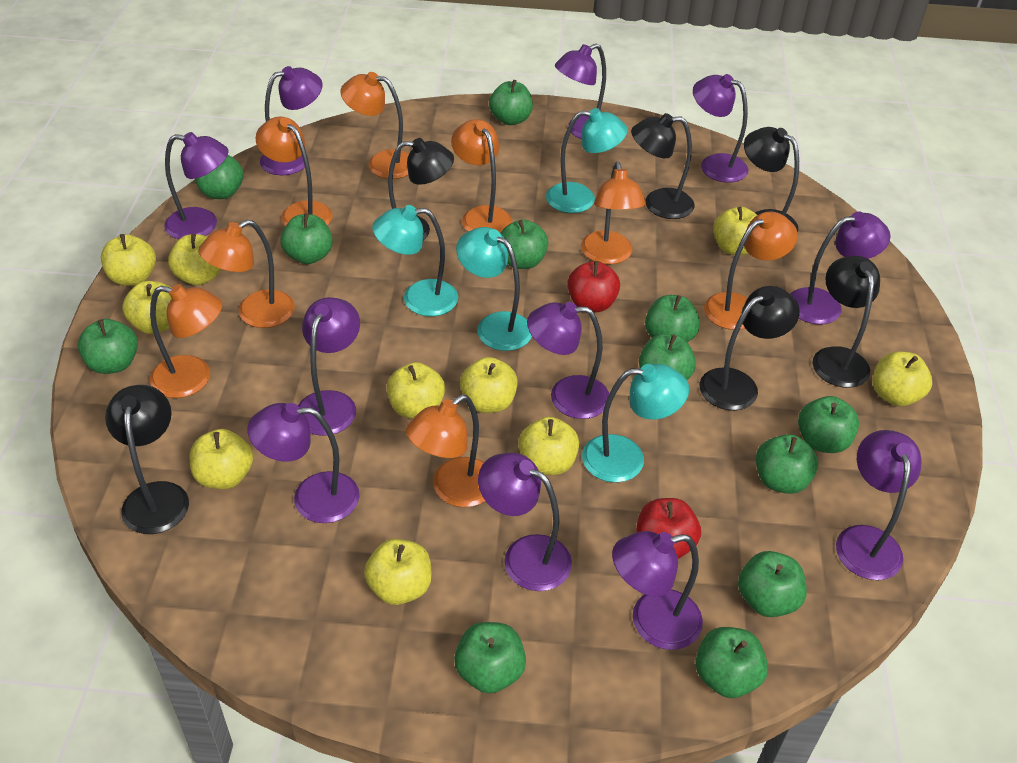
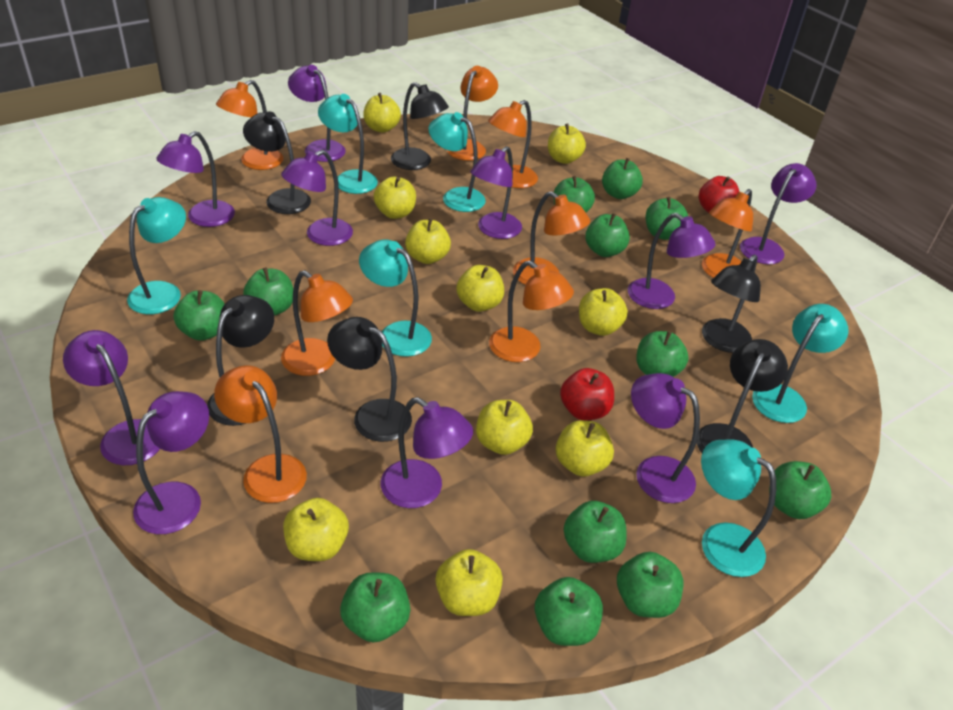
purple lamp: 11 -> 10
turquoise lamp: 4 -> 6

